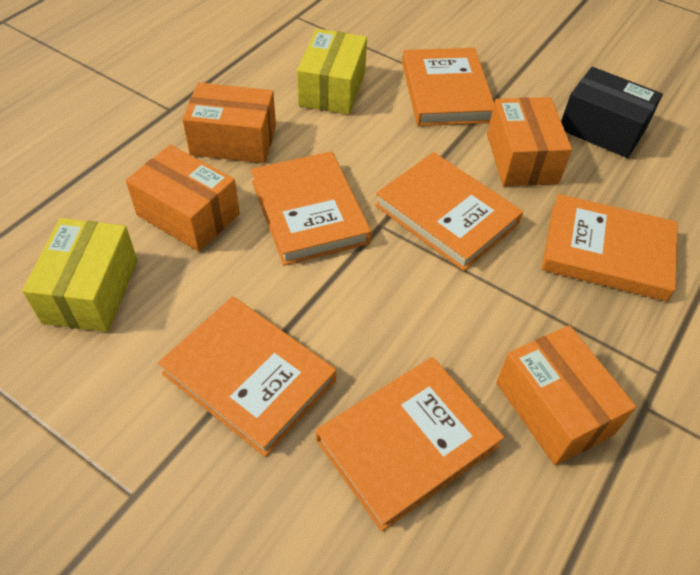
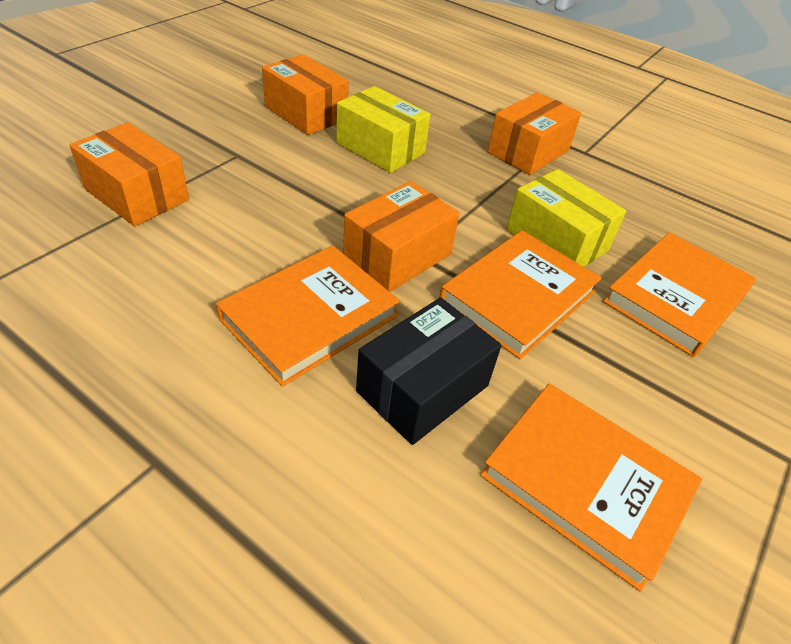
orange book: 6 -> 4

